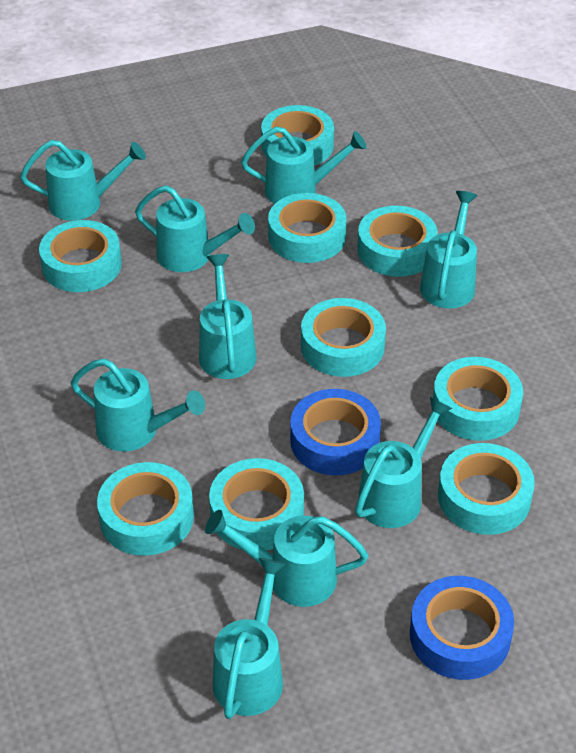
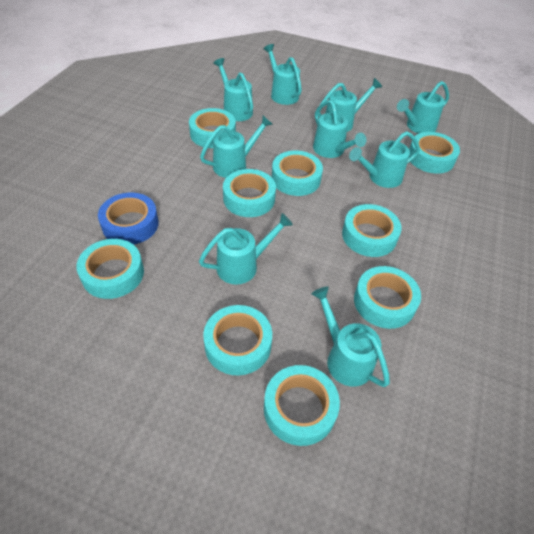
blue tape: 2 -> 1

